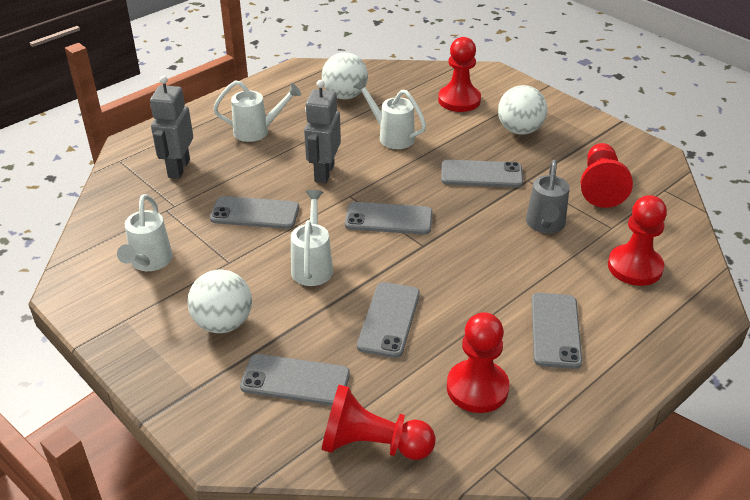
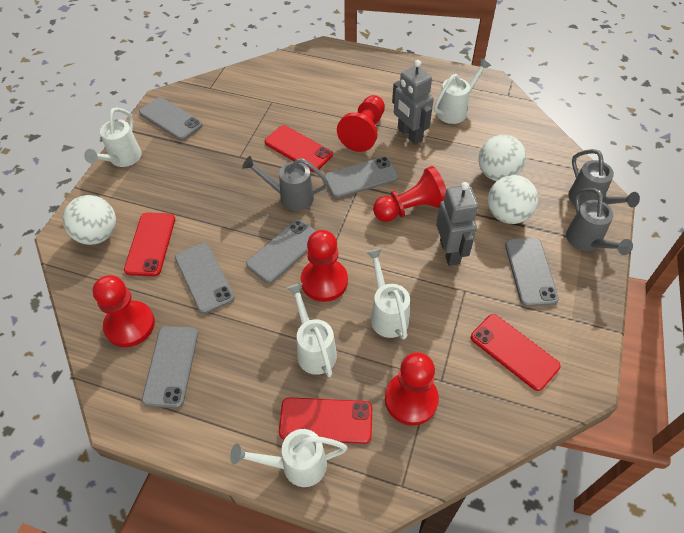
grey watering can: 1 -> 3
red phone: 0 -> 4
white watering can: 4 -> 5

